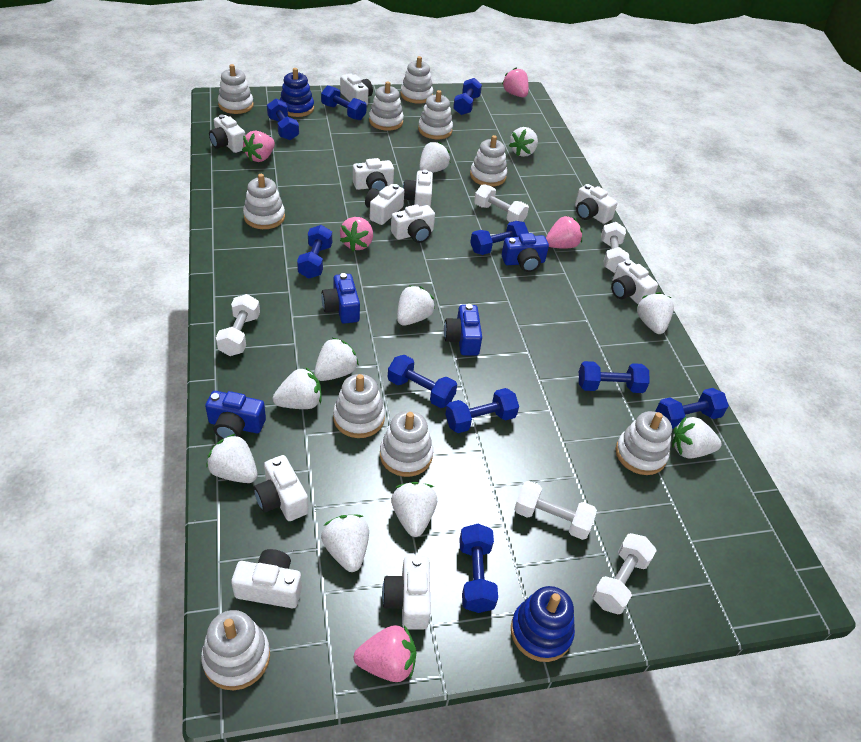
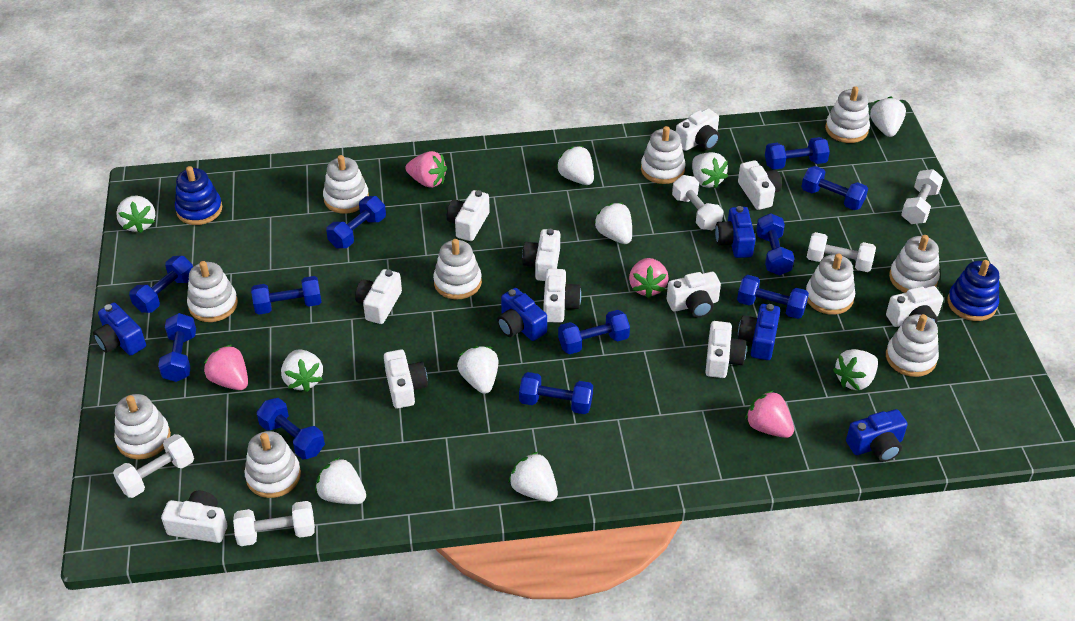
blue camera: 4 -> 5
blue dumbbell: 10 -> 11
pink strawberry: 5 -> 4

